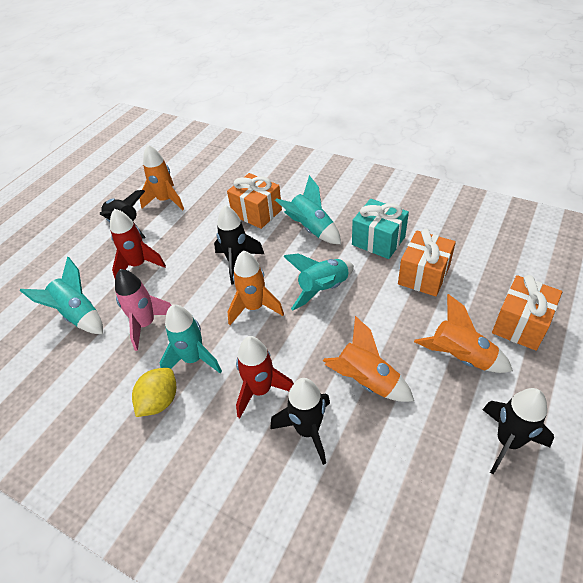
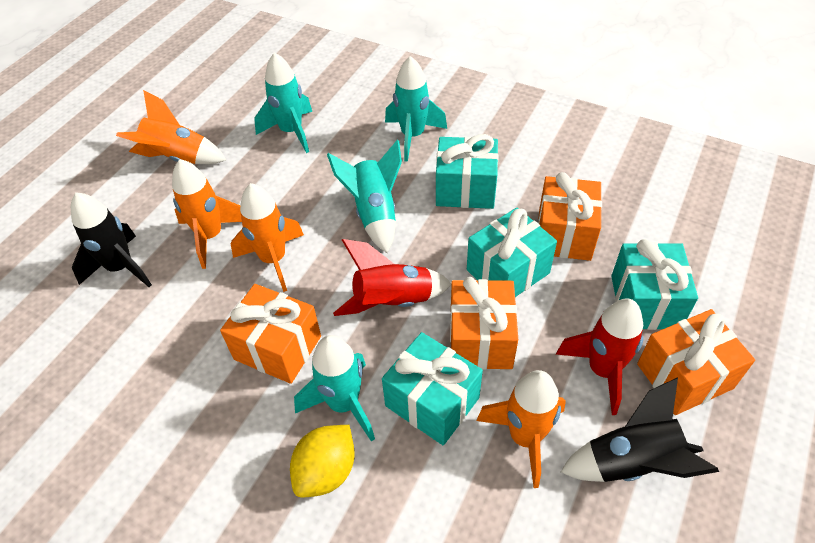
black rocket: 4 -> 2
orange gift: 3 -> 4
pink rocket: 1 -> 0
turquoise gift: 1 -> 4

